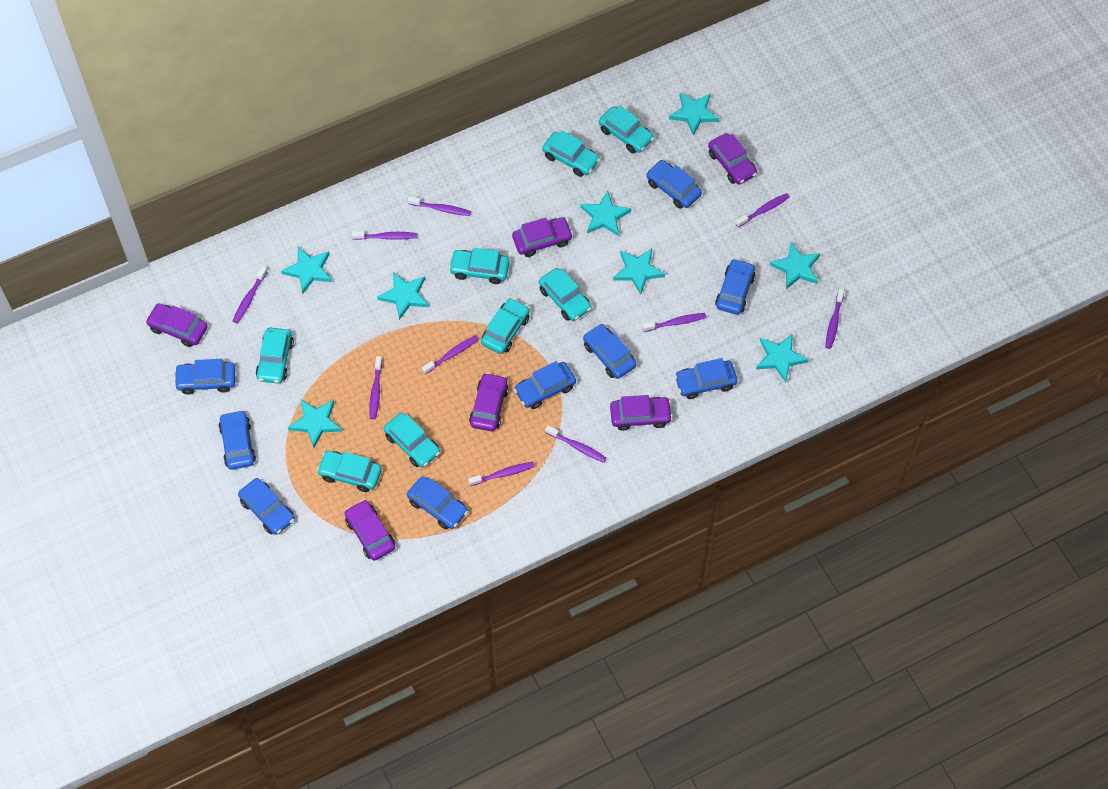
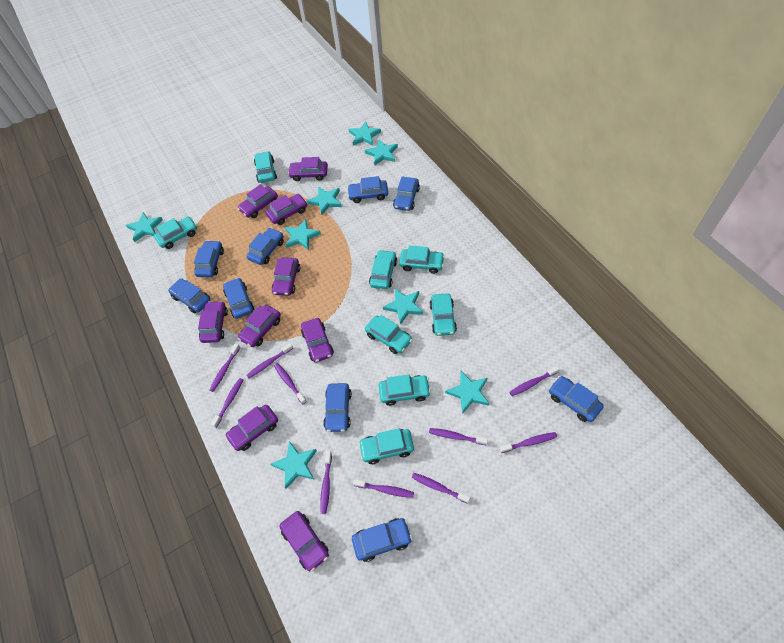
purple car: 6 -> 9

